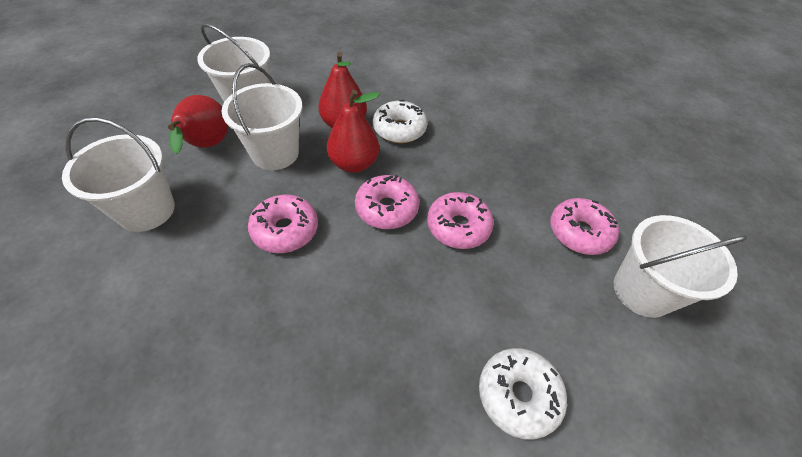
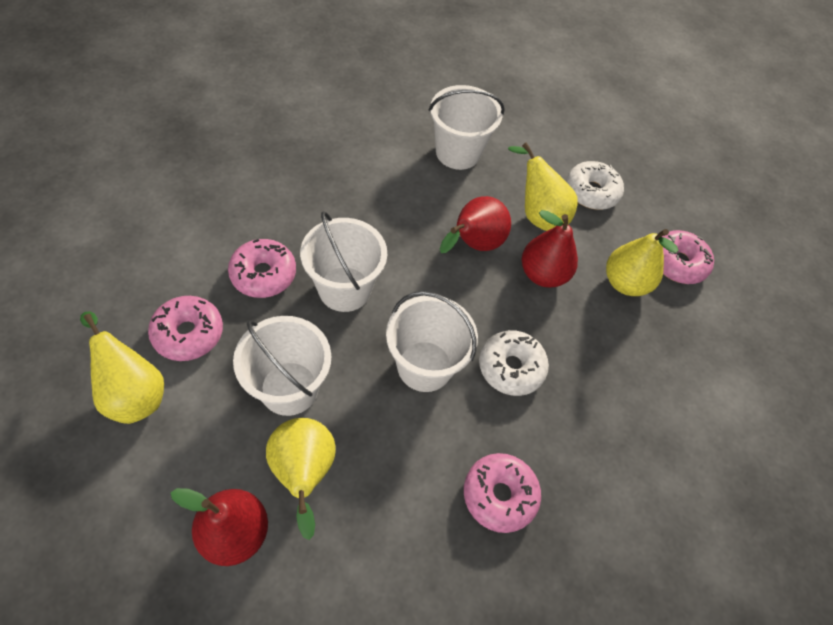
yellow pear: 0 -> 4

